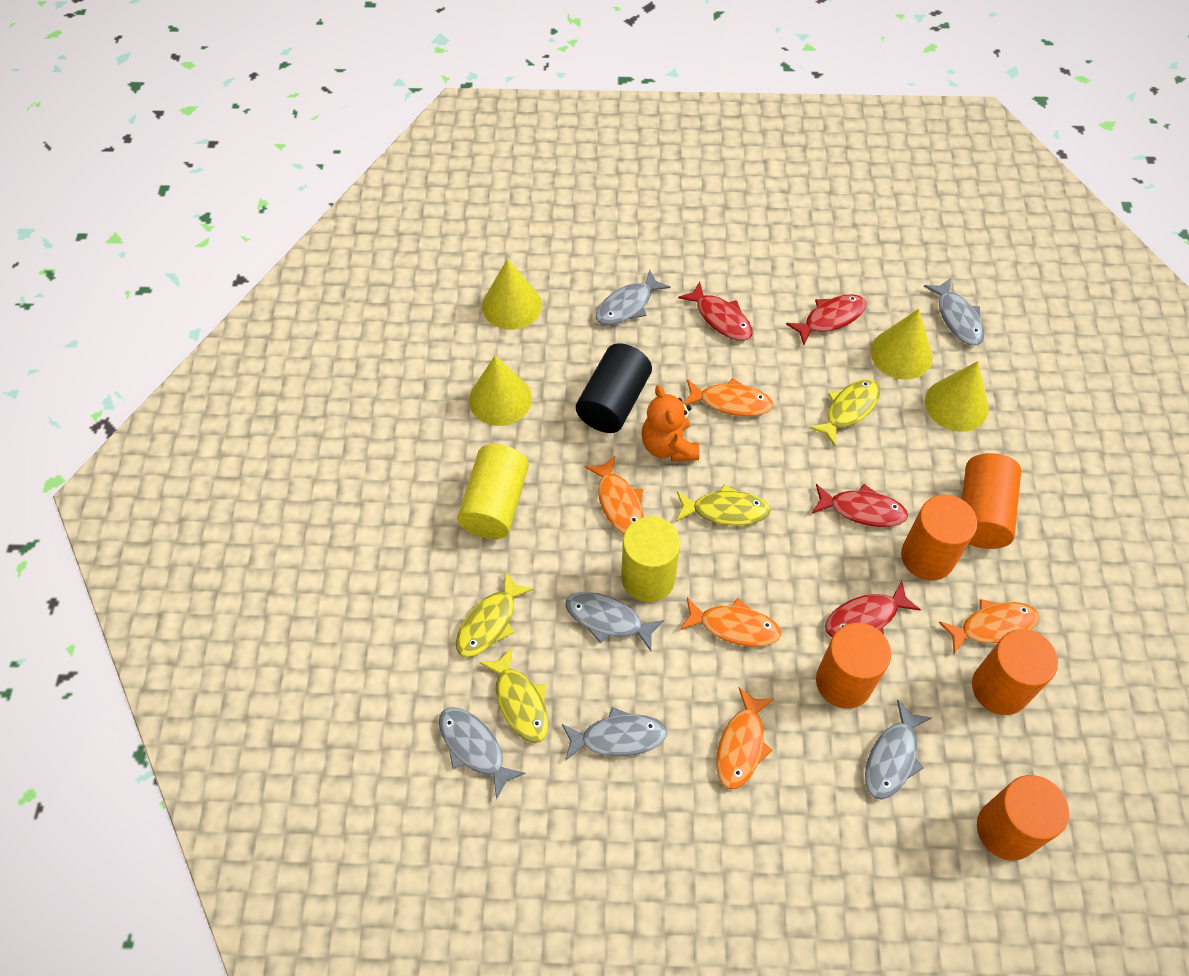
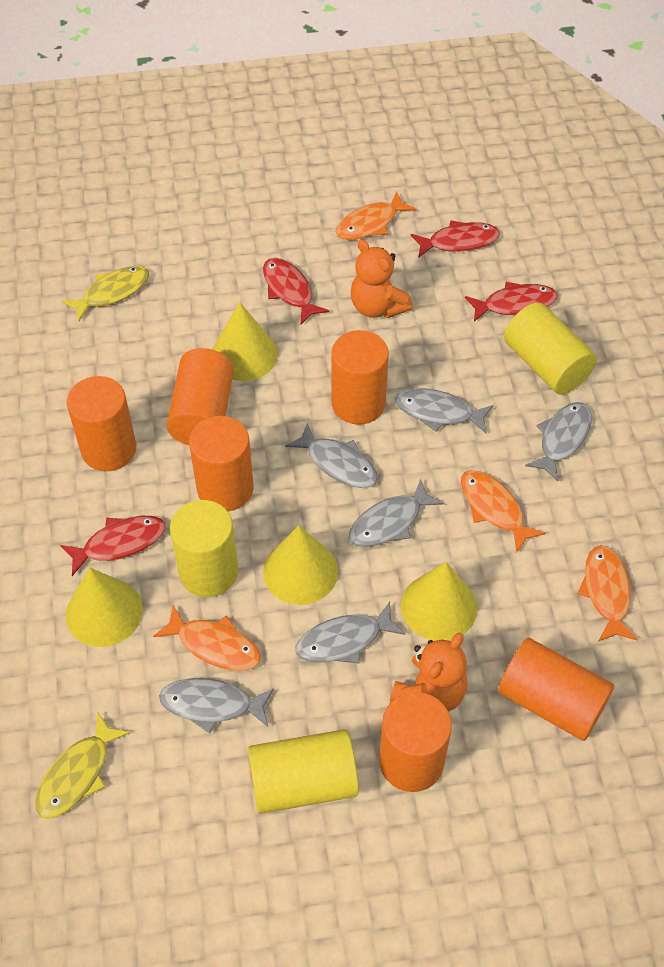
black cylinder: 1 -> 0
orange cylinder: 5 -> 6
orange fish: 5 -> 4
orange teddy bear: 1 -> 2
yellow cylinder: 2 -> 3
yellow fish: 4 -> 2

